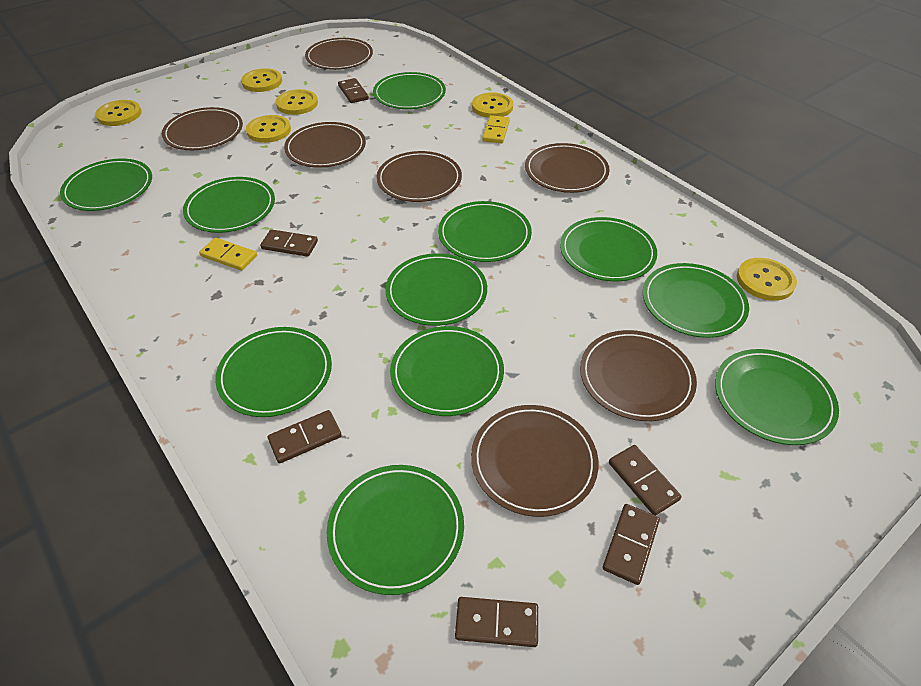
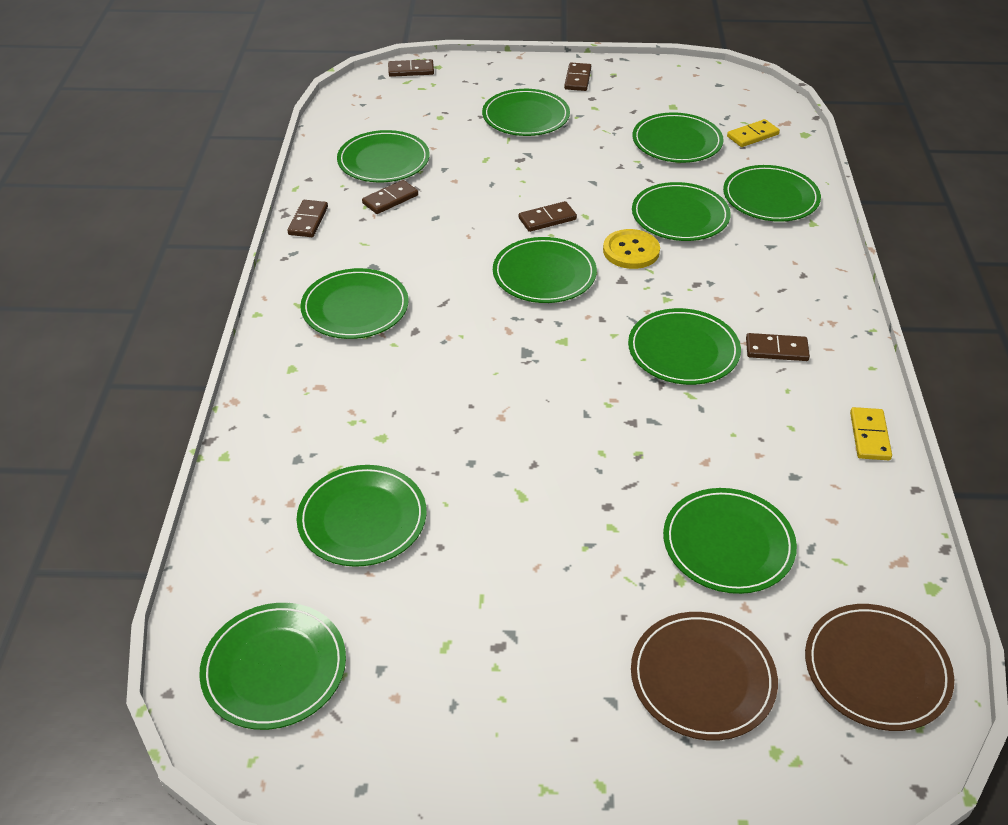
brown plate: 7 -> 2
yellow button: 6 -> 1

